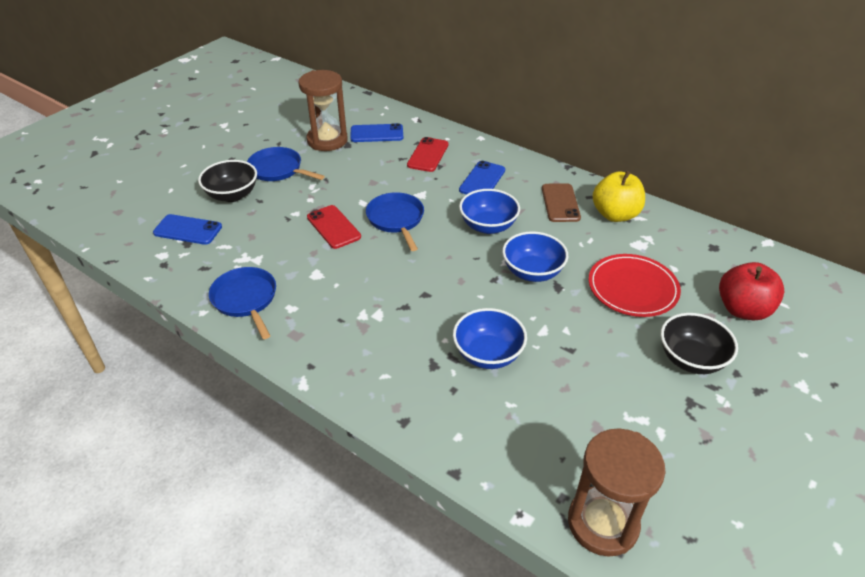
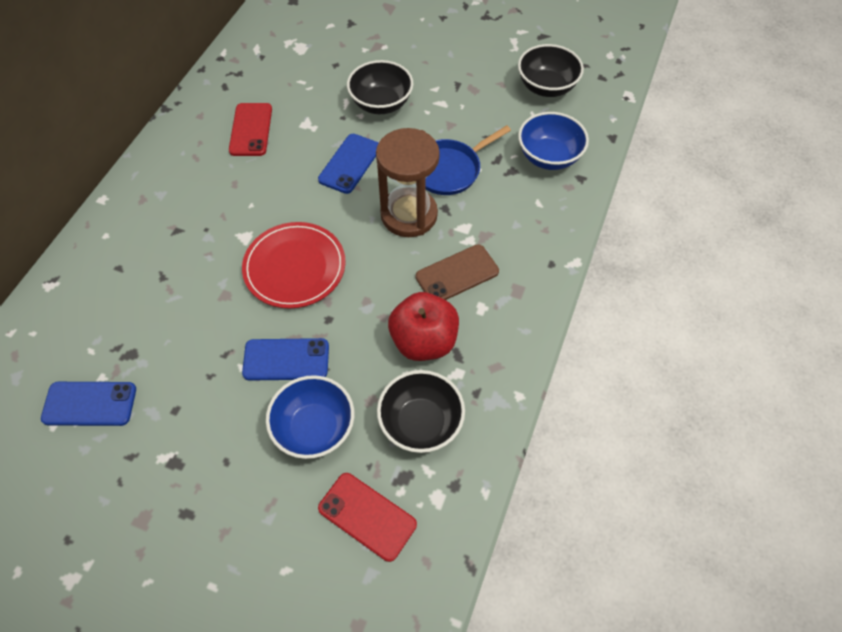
black bowl: 2 -> 3
blue bowl: 3 -> 2
blue pan: 3 -> 1
brown hourglass: 2 -> 1
yellow apple: 1 -> 0

